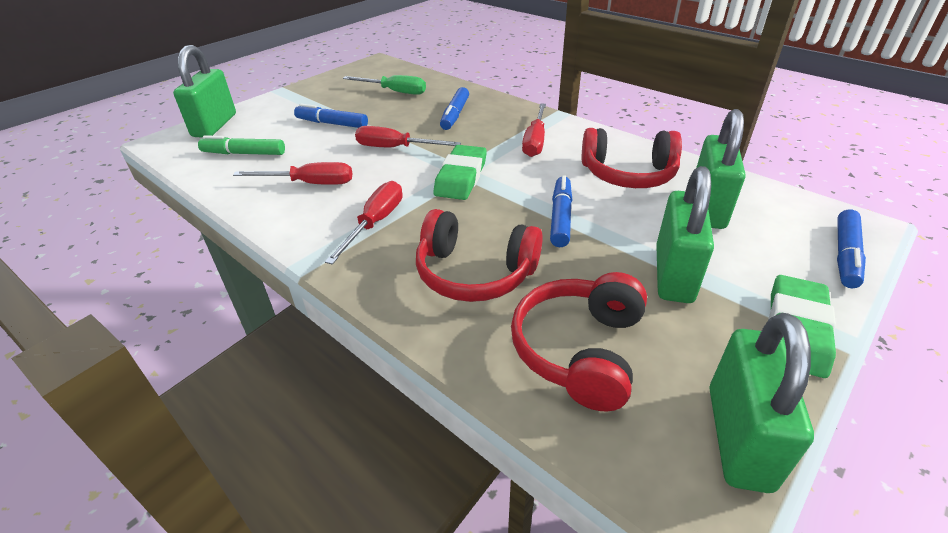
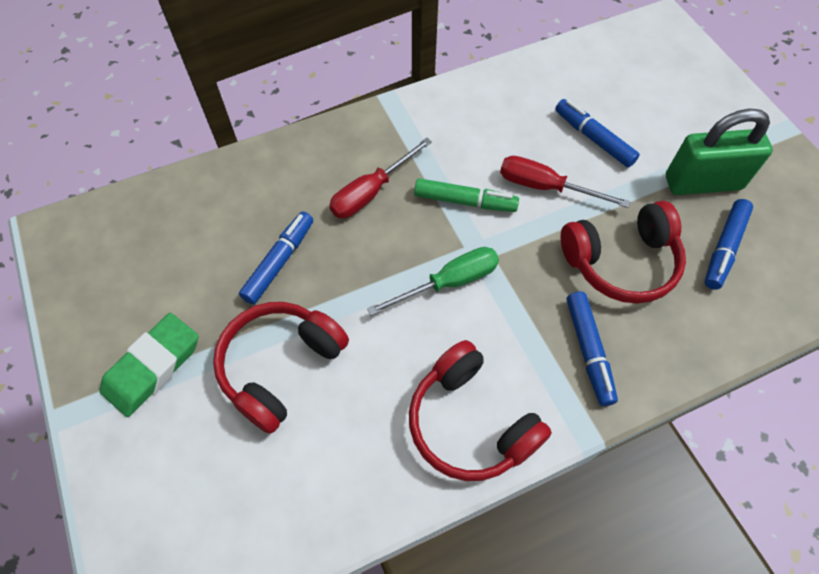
green eraser: 2 -> 1
green padlock: 4 -> 1
red screwdriver: 4 -> 2

